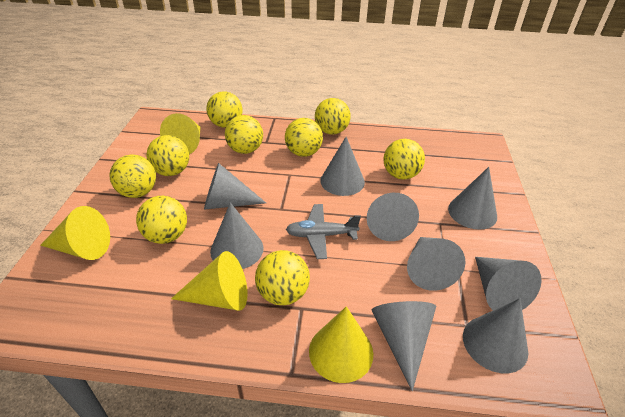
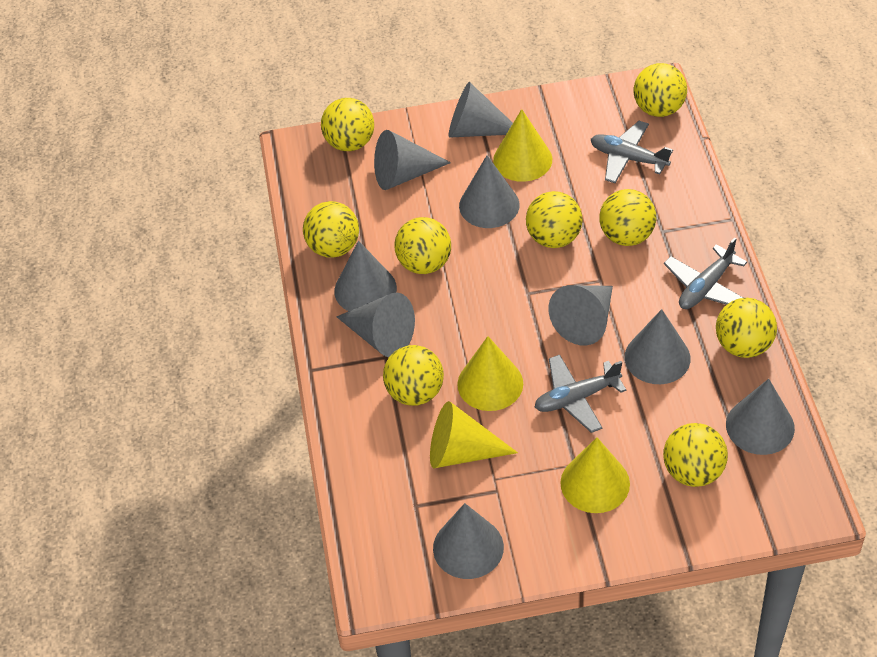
grey plane: 1 -> 3

